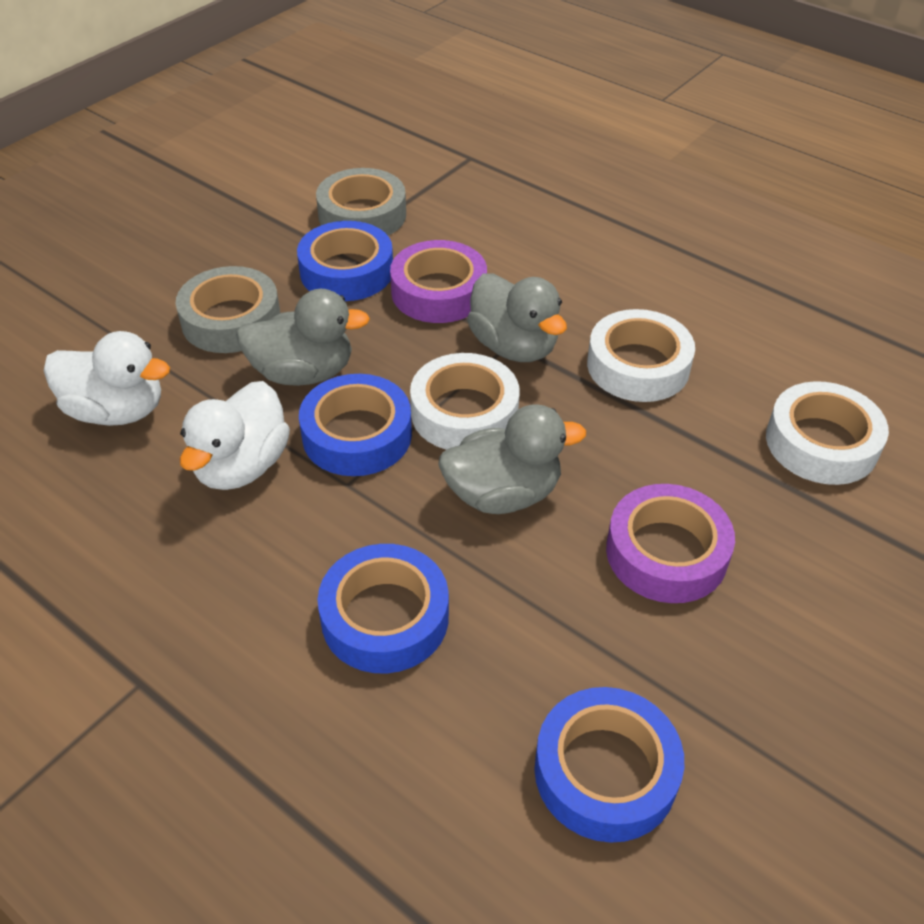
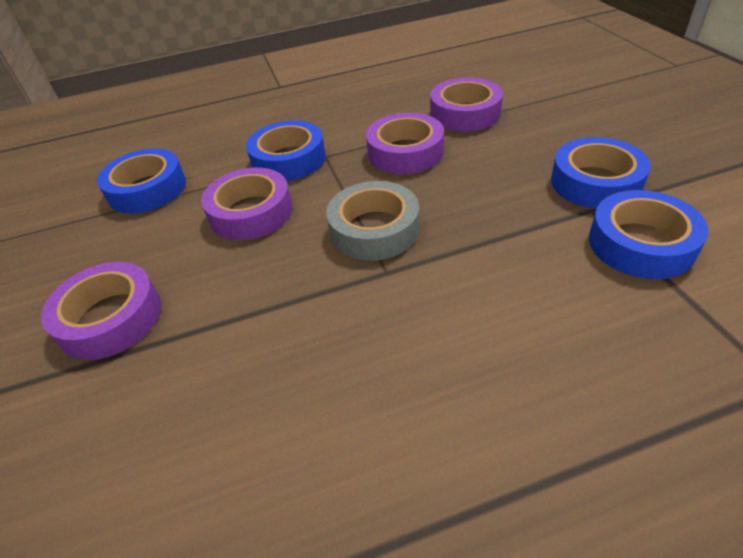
grey duck: 3 -> 0
grey tape: 2 -> 1
purple tape: 2 -> 4
white duck: 2 -> 0
white tape: 3 -> 0

